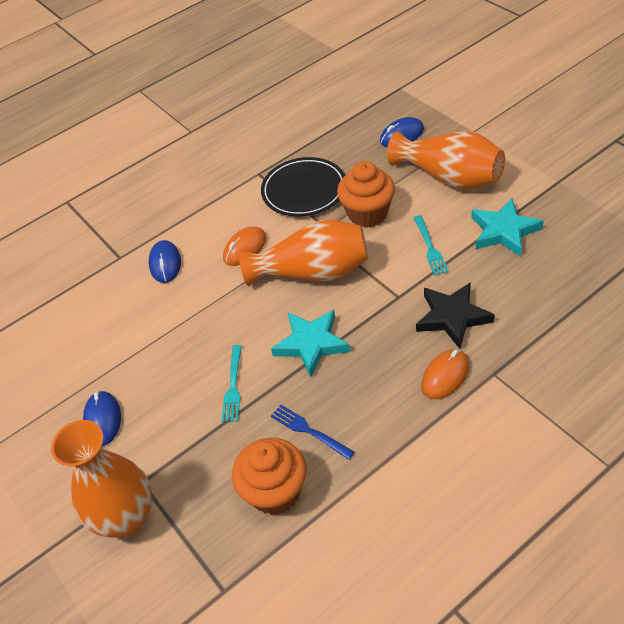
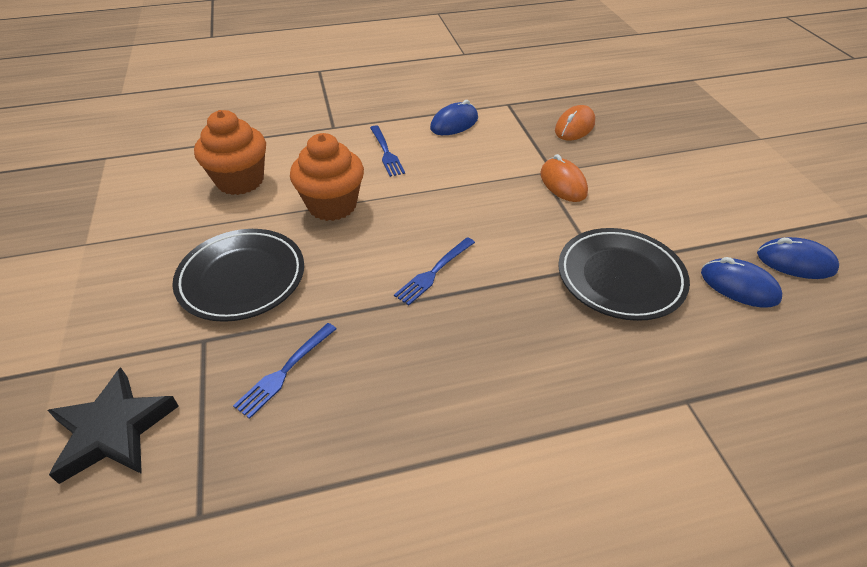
black plate: 1 -> 2
blue fork: 1 -> 3
orange vase: 3 -> 0
turquoise fork: 2 -> 0
turquoise star: 2 -> 0

